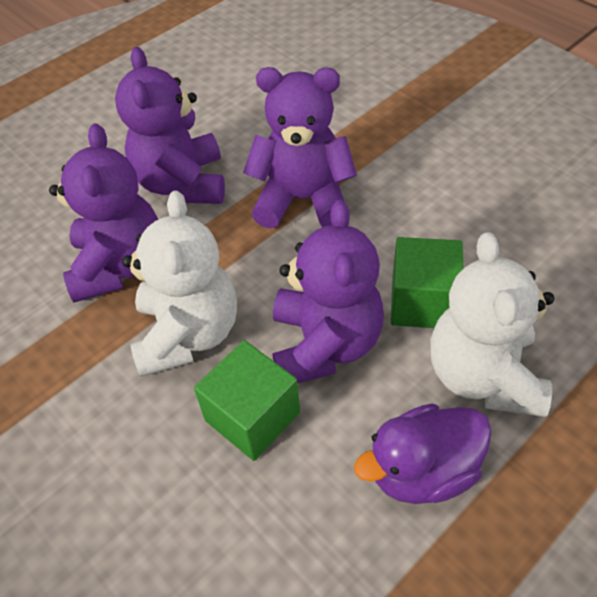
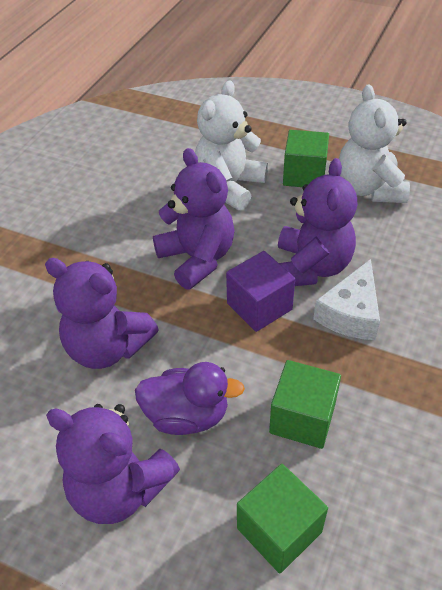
green cube: 2 -> 3
purple cube: 0 -> 1
white cheese: 0 -> 1

